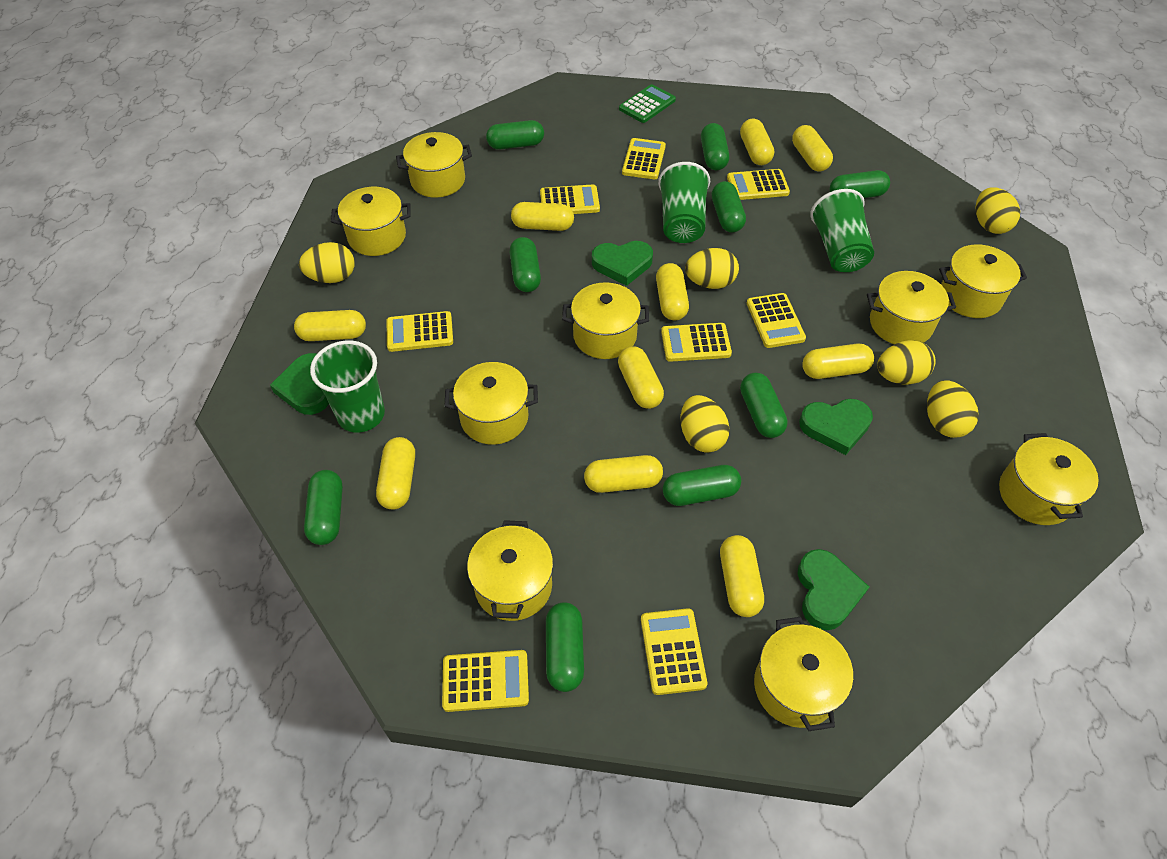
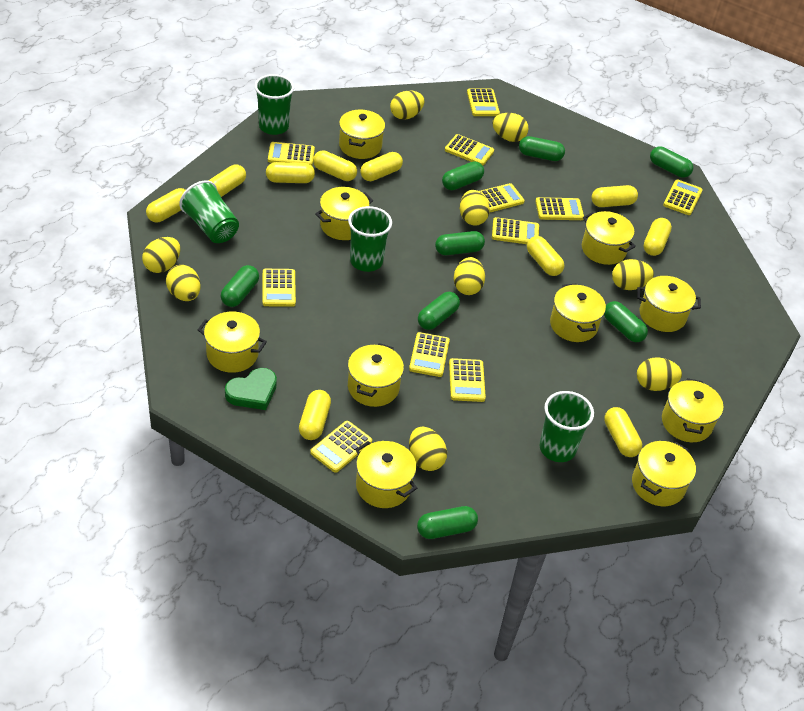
green calculator: 1 -> 0
green capsule: 9 -> 8
green cup: 3 -> 4
green heart: 4 -> 1
yellow calculator: 8 -> 11
yellow egg: 6 -> 9
yellow pot: 9 -> 10

